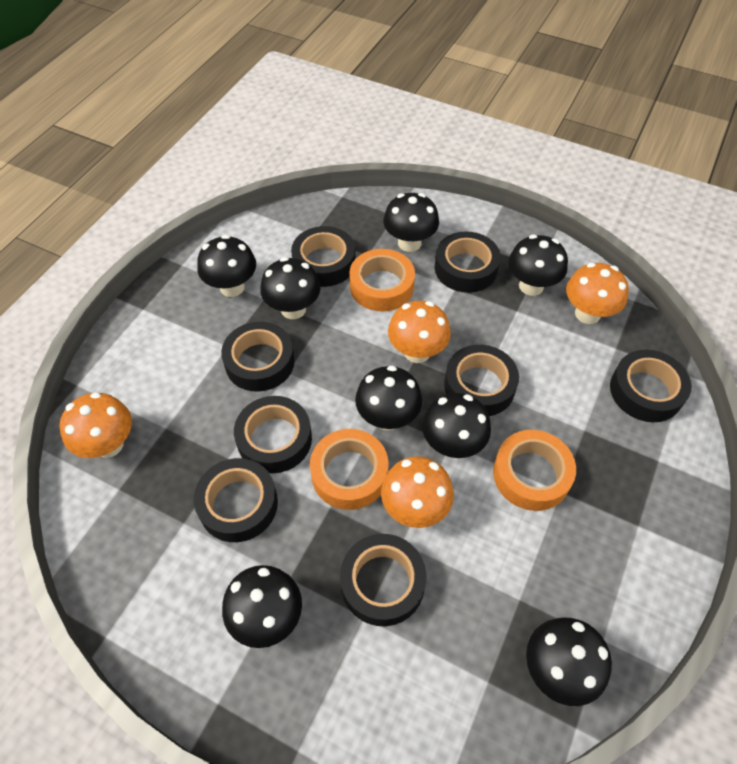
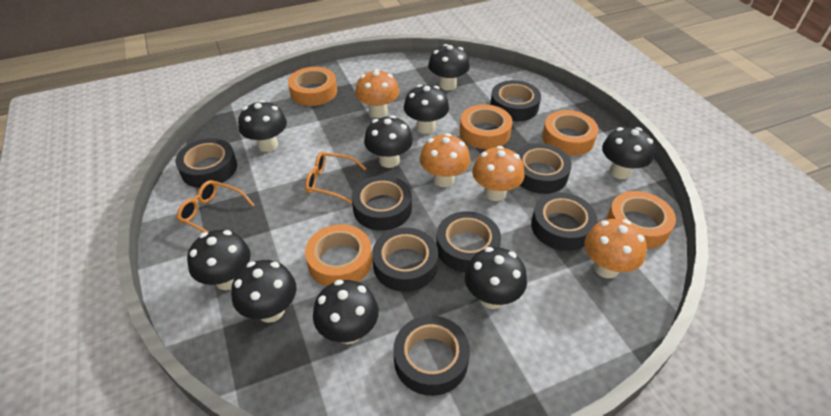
black mushroom: 8 -> 9
orange glasses: 0 -> 2
orange tape: 3 -> 5

